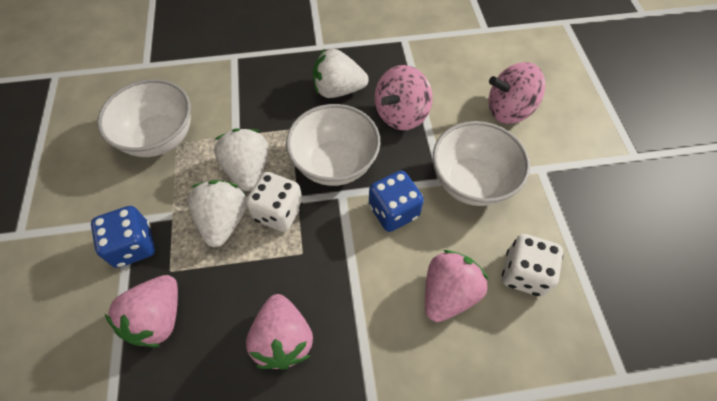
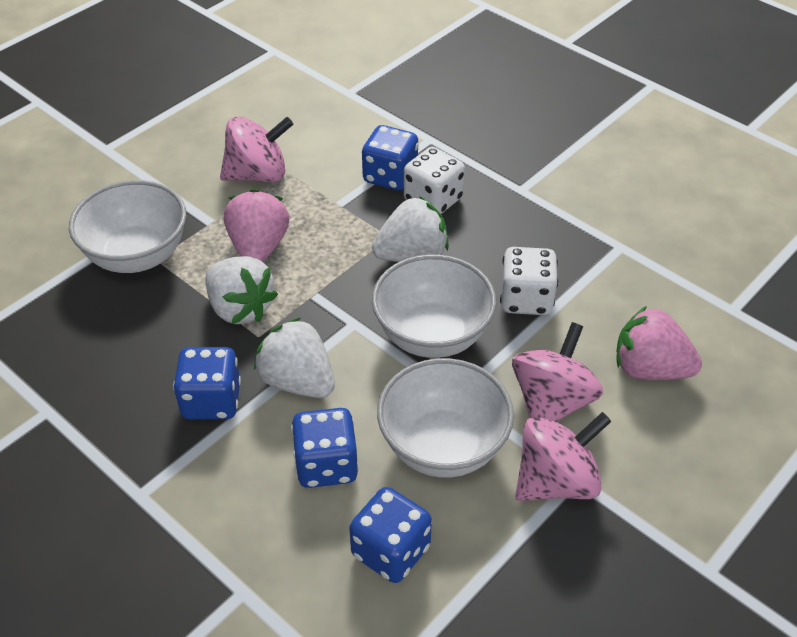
blue dice: 2 -> 4
pink spinning top: 2 -> 3
pink strawberry: 3 -> 2

